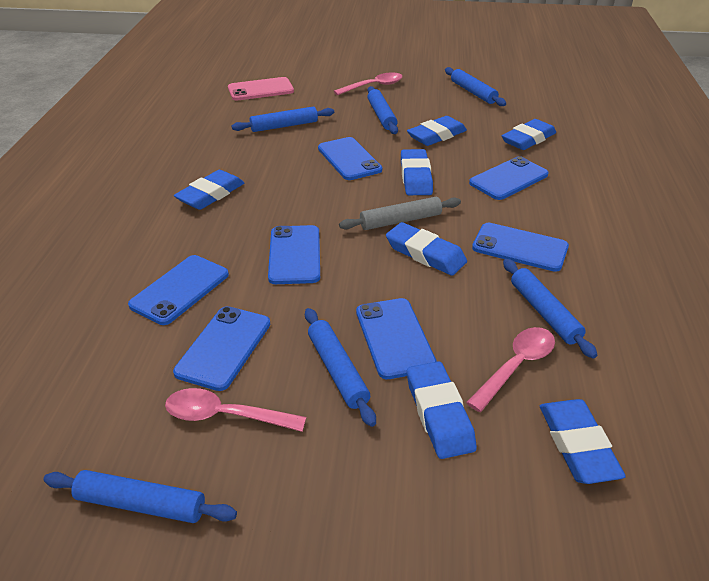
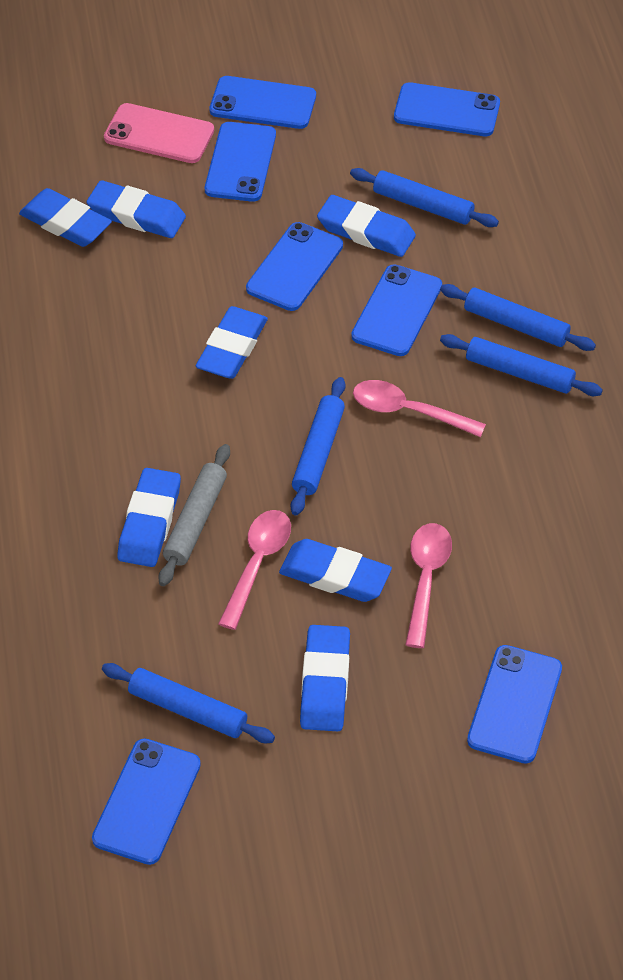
blue rolling pin: 6 -> 5

